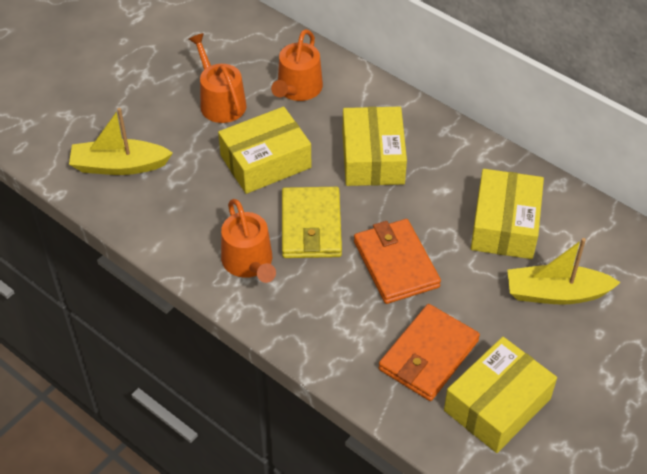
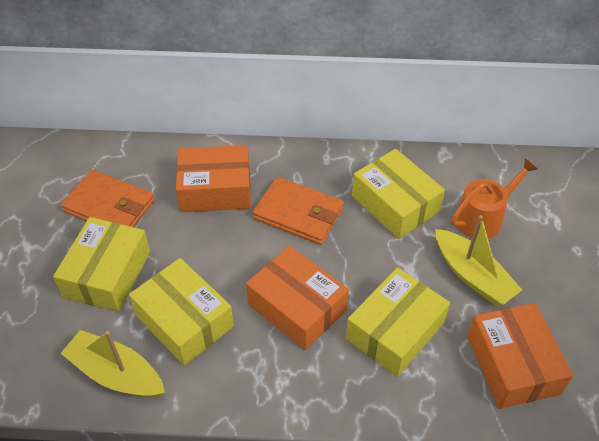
orange box: 0 -> 3
orange watering can: 3 -> 1
yellow wallet: 1 -> 0

